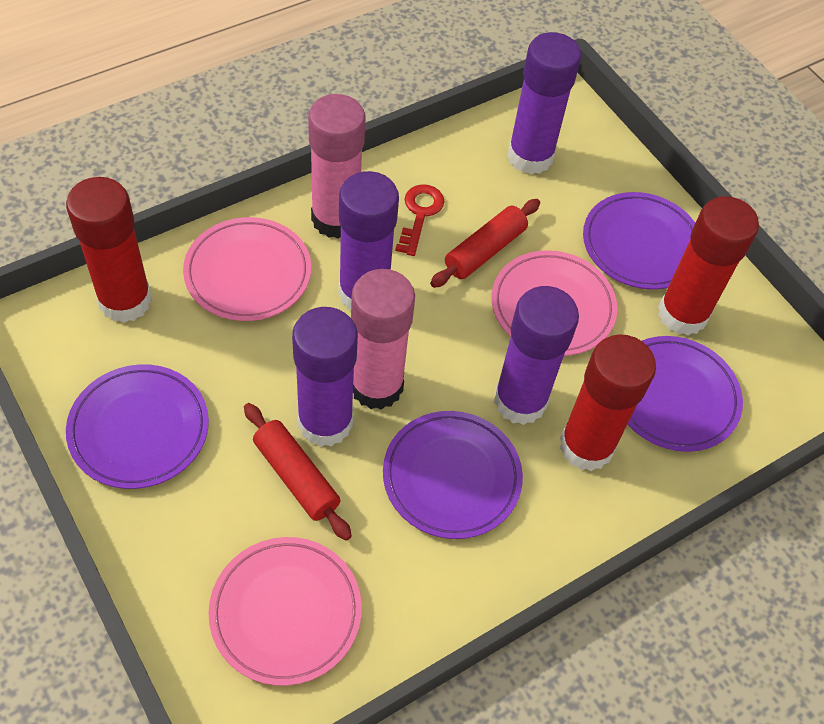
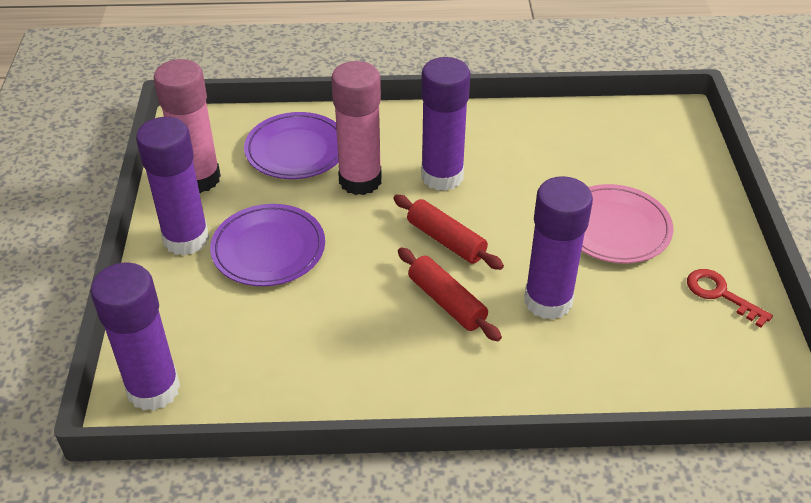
pink plate: 3 -> 1
purple plate: 4 -> 2
red glue stick: 3 -> 0

